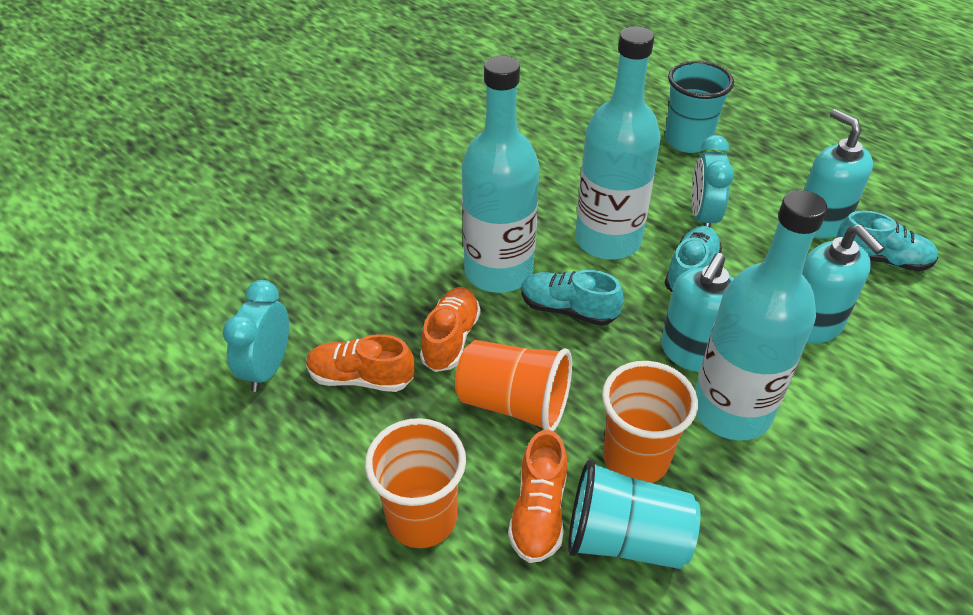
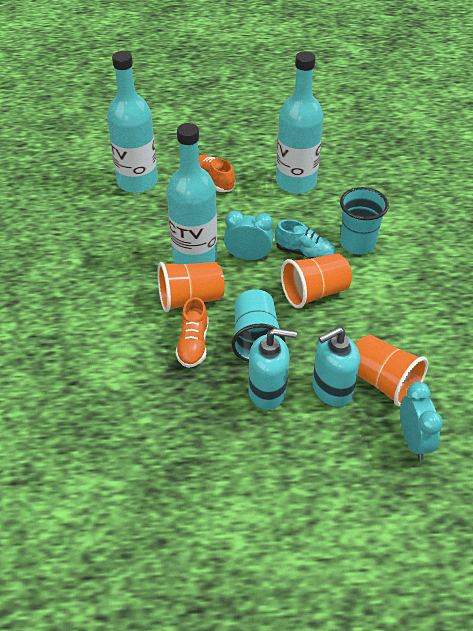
orange shoe: 3 -> 2
turquoise shoe: 3 -> 1
turquoise soap dispenser: 3 -> 2

